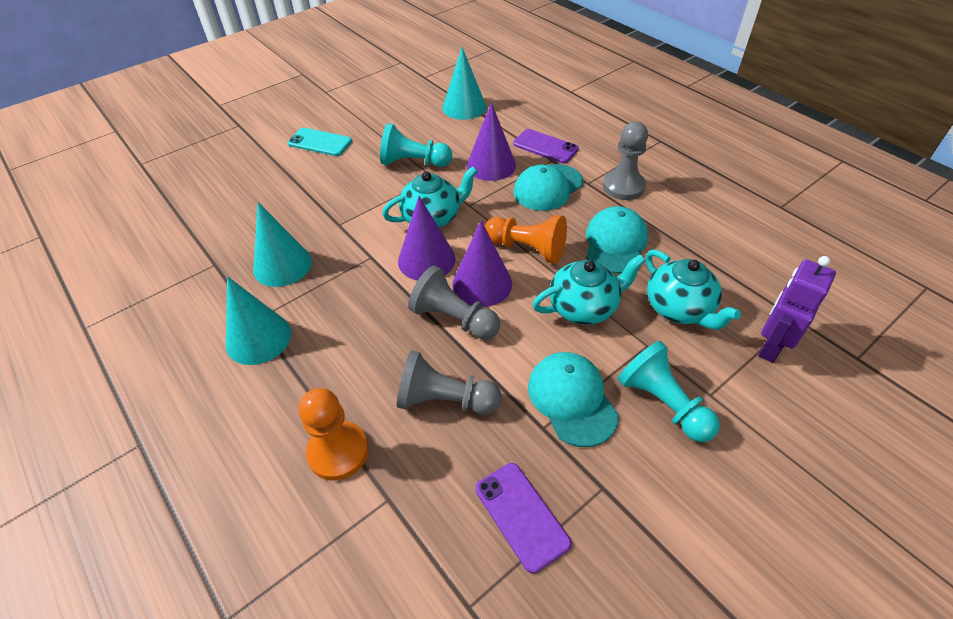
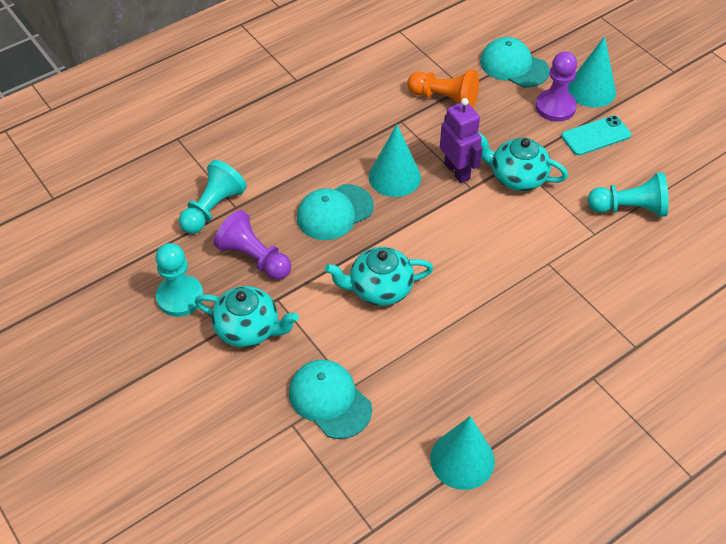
grey pawn: 3 -> 0
orange pawn: 2 -> 1
purple cone: 3 -> 0
purple pawn: 0 -> 2
purple phone: 2 -> 0
turquoise pawn: 2 -> 3

